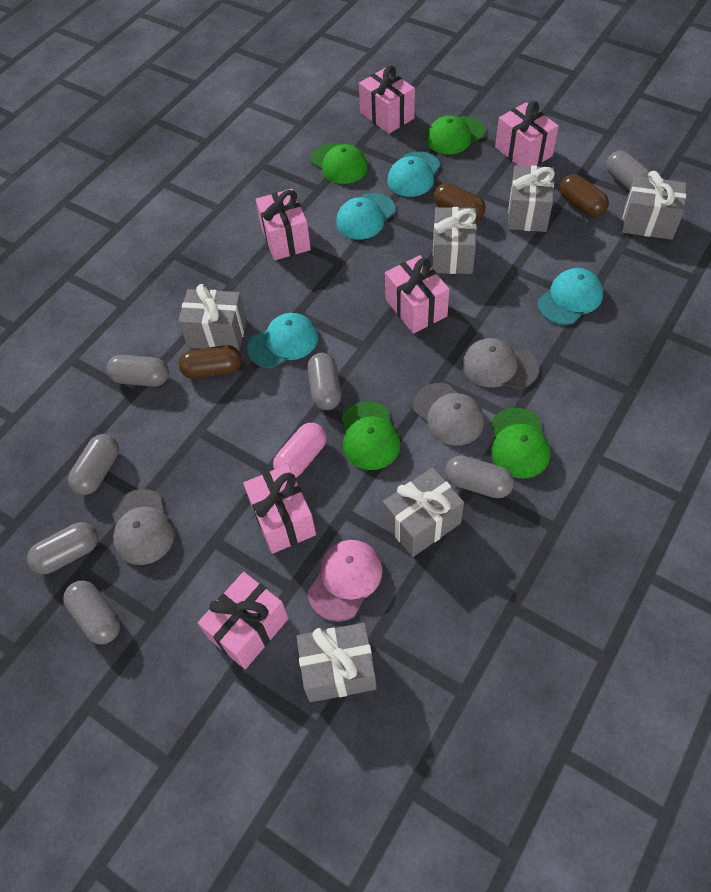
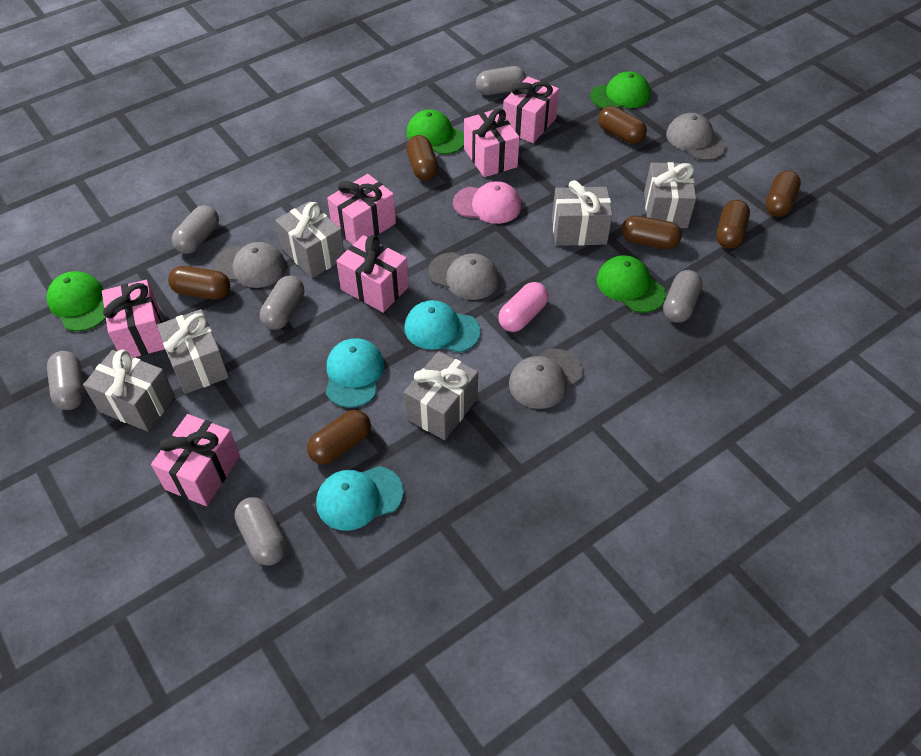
brown capsule: 3 -> 7
grey cap: 3 -> 4
grey capsule: 7 -> 6
turquoise cap: 4 -> 3

